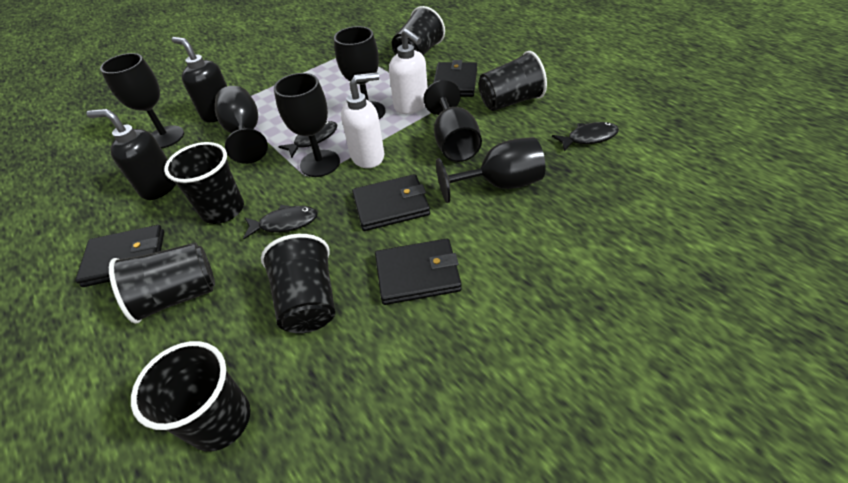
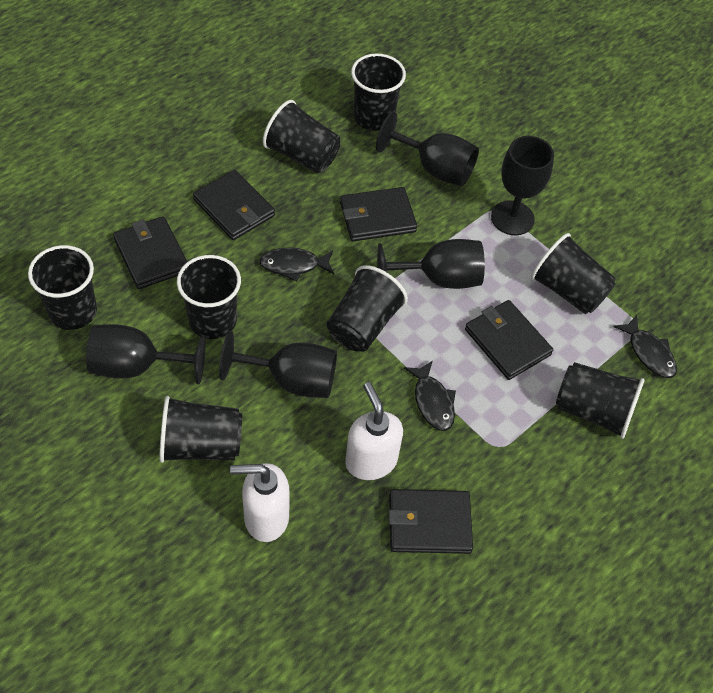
black cup: 6 -> 8
black goblet: 6 -> 5
black soap dispenser: 2 -> 0
black wallet: 4 -> 5

